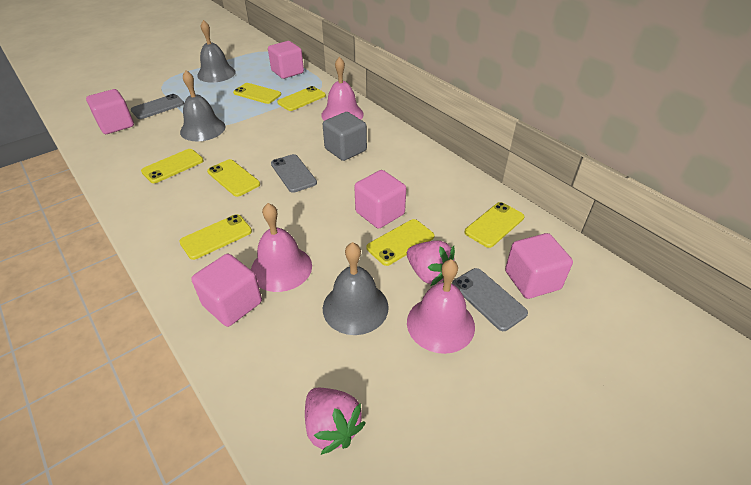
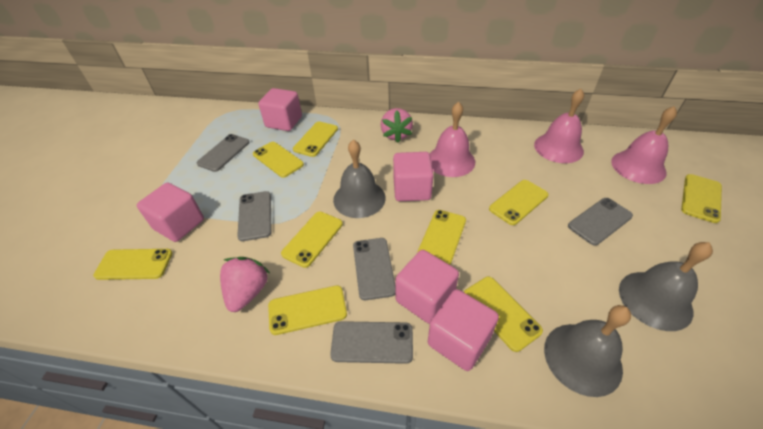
grey cube: 1 -> 0
grey phone: 3 -> 5
yellow phone: 7 -> 9

